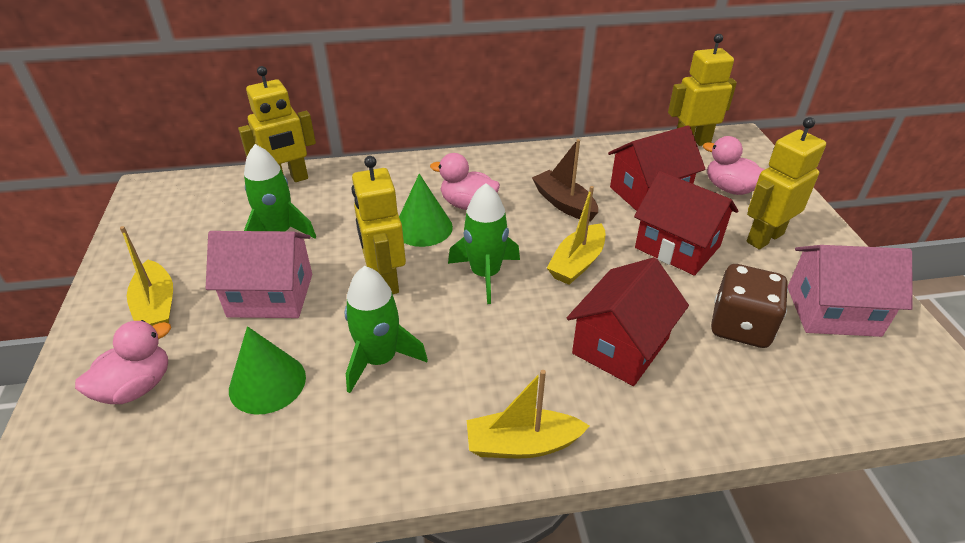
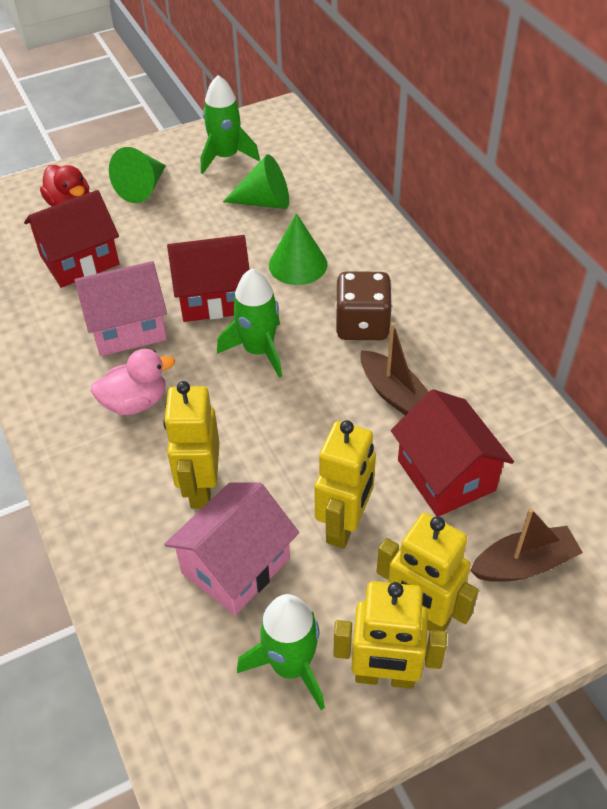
brown boat: 1 -> 2
green cone: 2 -> 3
pink duck: 3 -> 1
red duck: 0 -> 1
yellow boat: 3 -> 0

